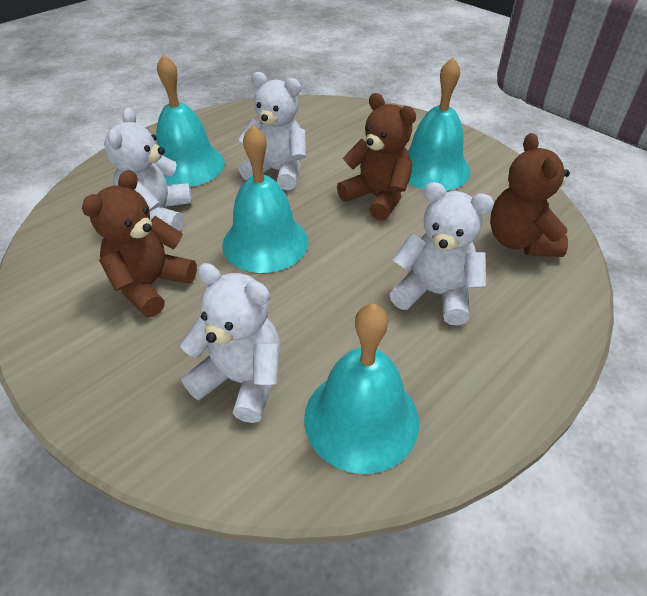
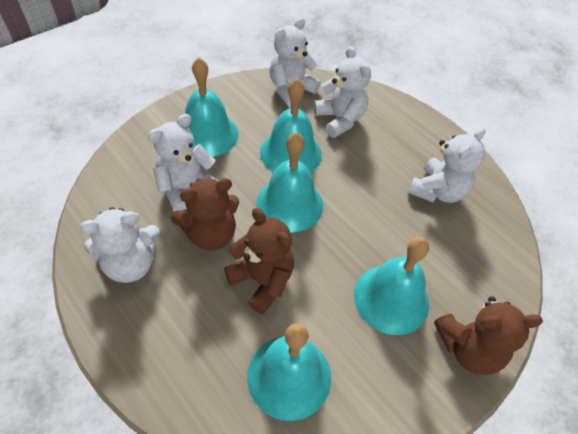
turquoise bell: 4 -> 5
white teddy bear: 4 -> 5

